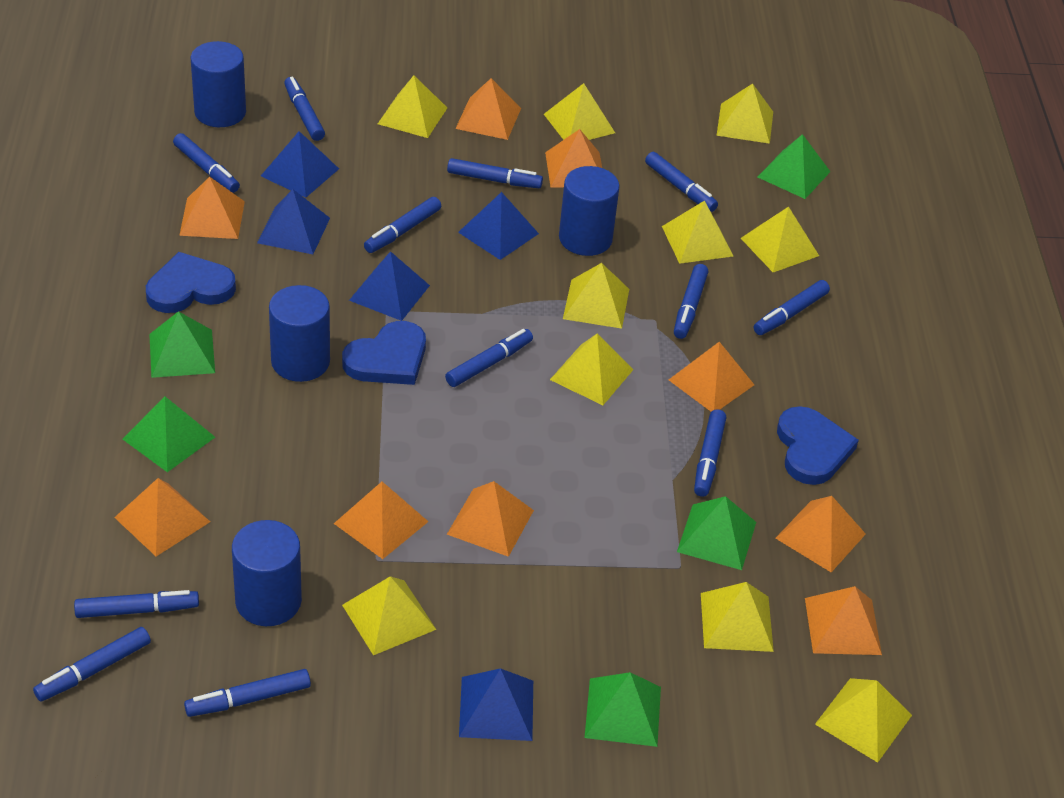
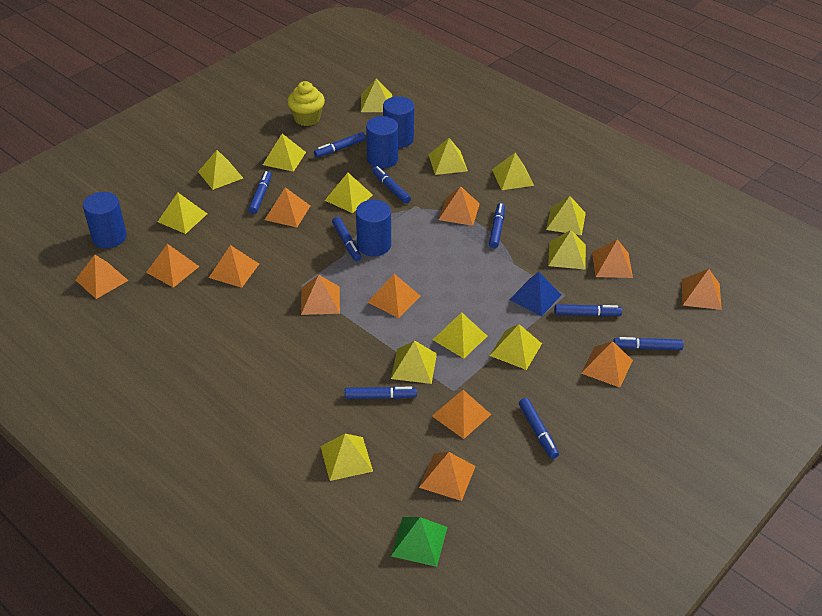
blue heart: 3 -> 0
blue marker: 12 -> 9
blue pyramid: 5 -> 1
green pyramid: 5 -> 1
orange pyramid: 9 -> 12
yellow cupcake: 0 -> 1
yellow pyramid: 10 -> 13

